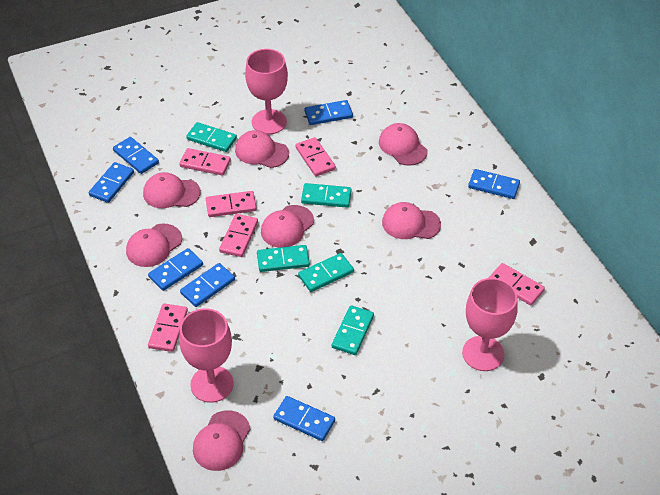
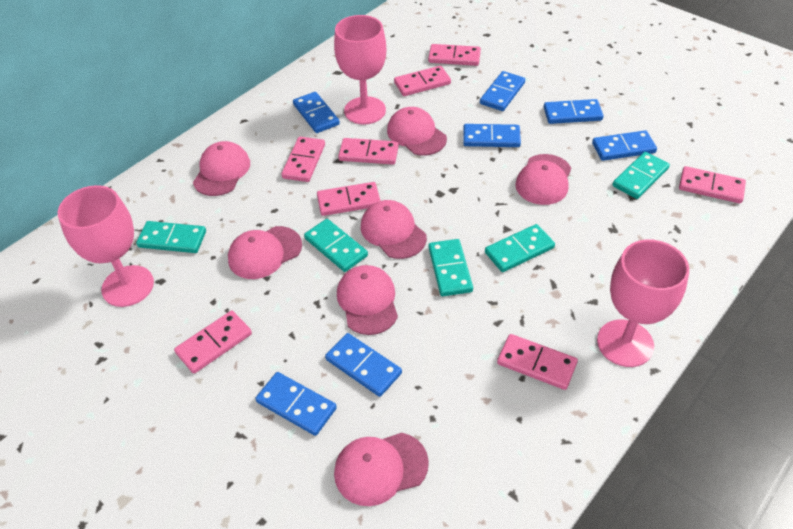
pink domino: 6 -> 8

